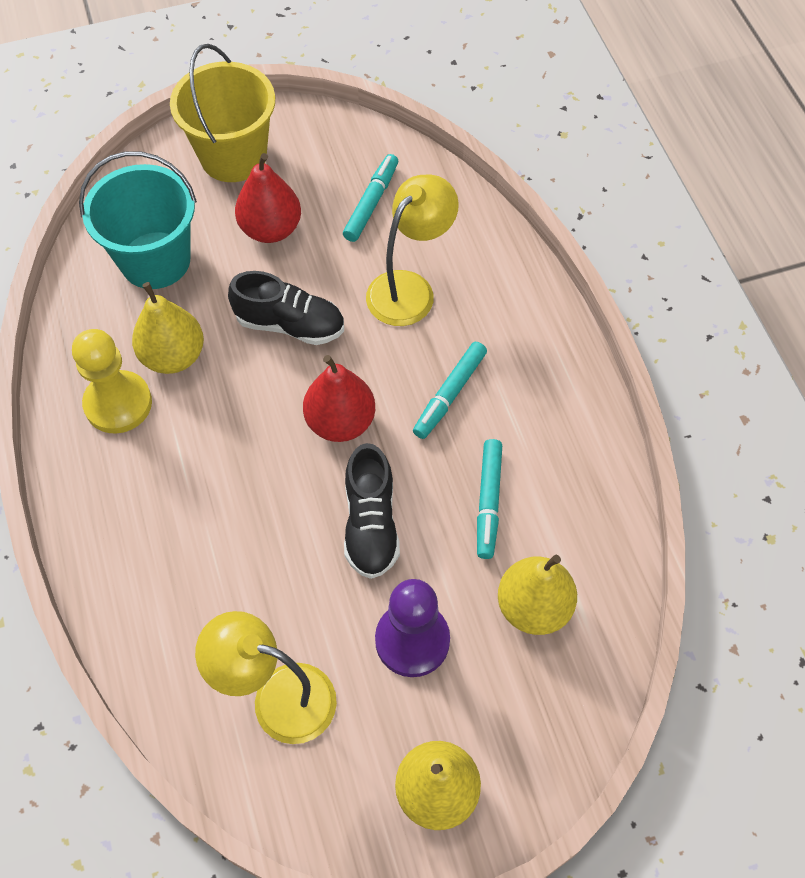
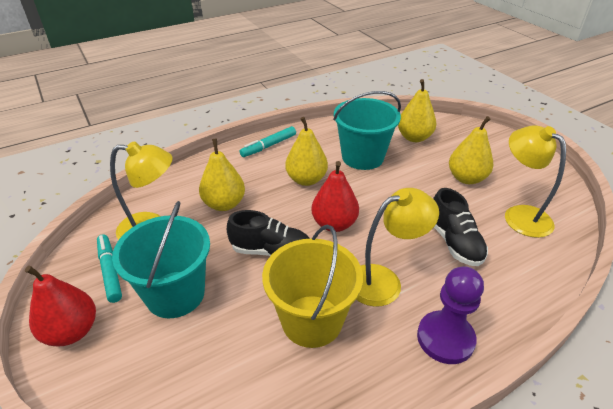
turquoise bucket: 1 -> 2
turquoise marker: 3 -> 2
yellow lamp: 2 -> 3
yellow pawn: 1 -> 0
yellow pear: 3 -> 4

